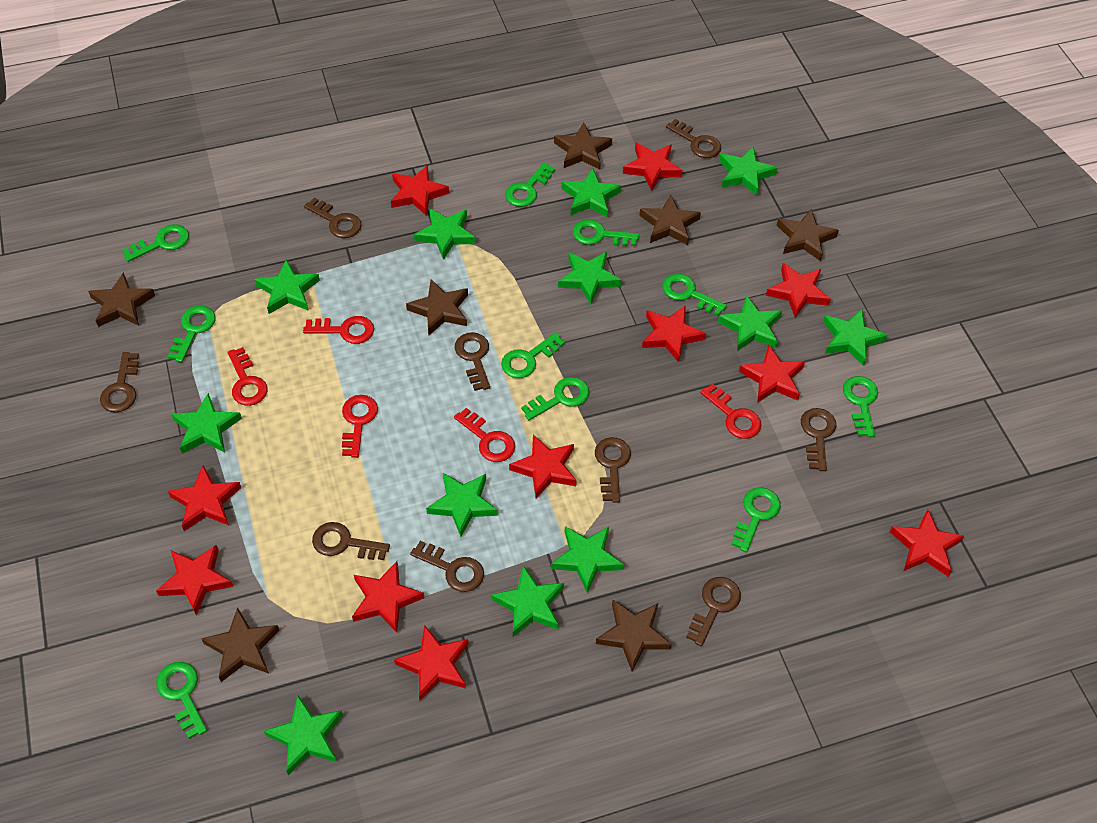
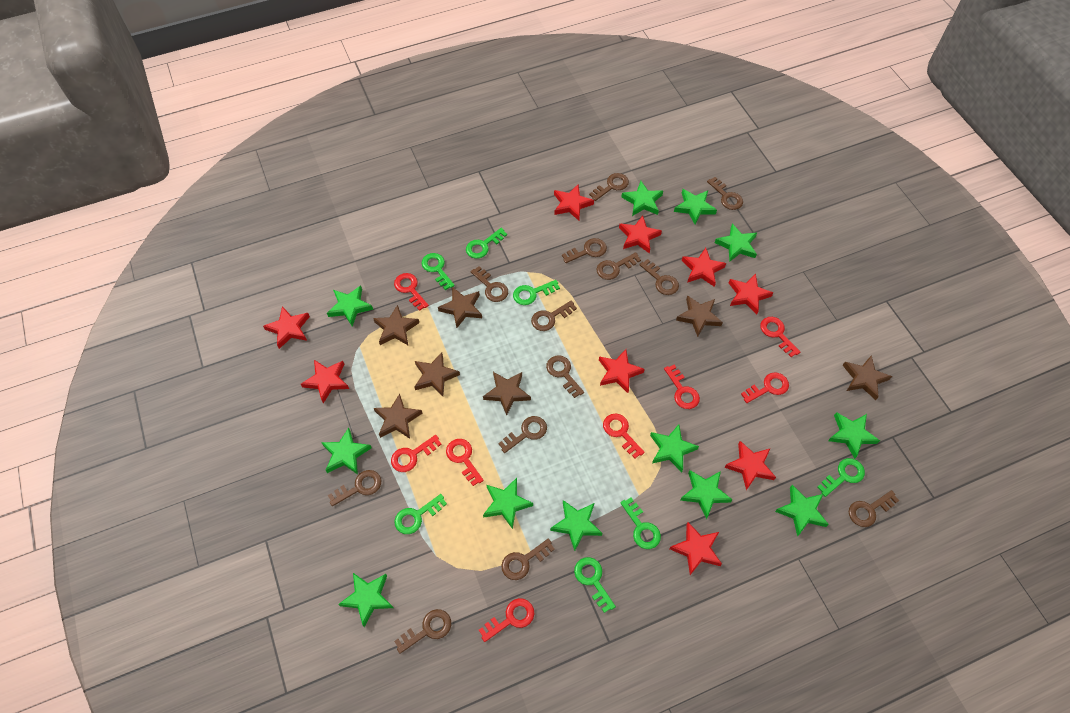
brown key: 9 -> 13
green key: 10 -> 7
red key: 5 -> 8
red star: 11 -> 9

